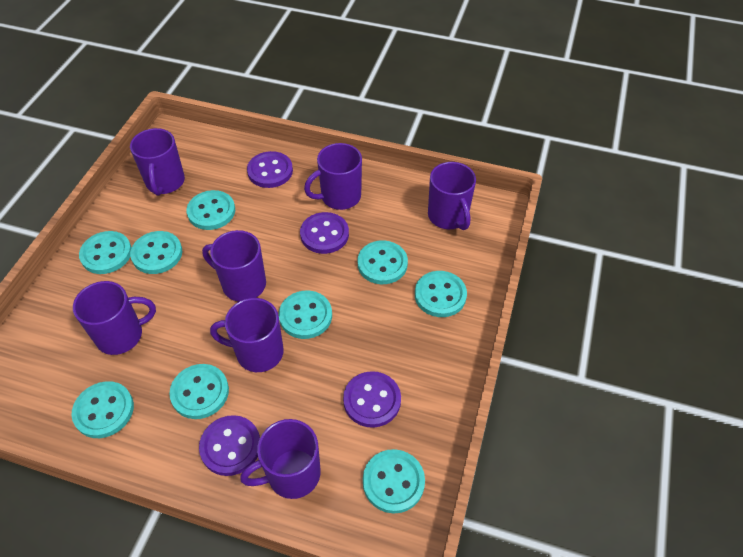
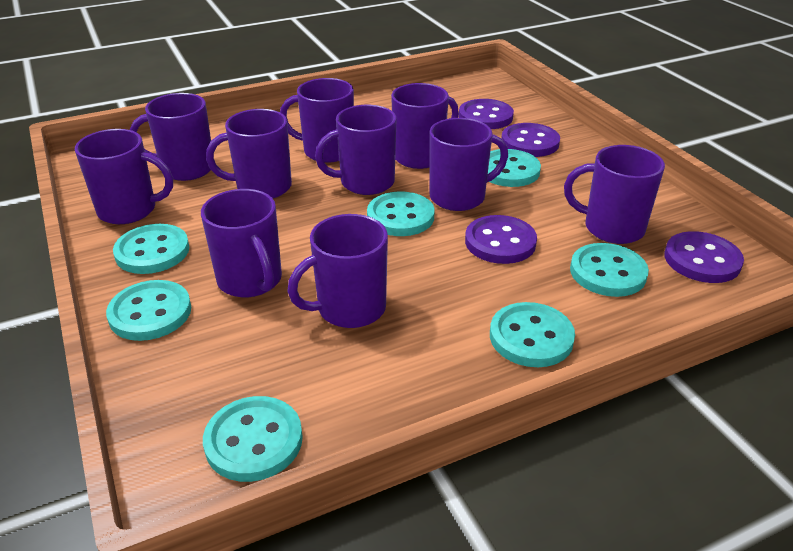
purple mug: 7 -> 10
turquoise button: 9 -> 7

